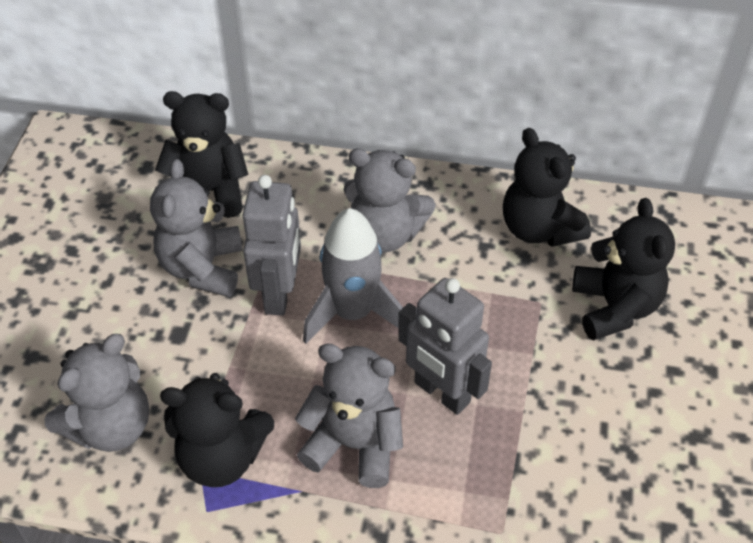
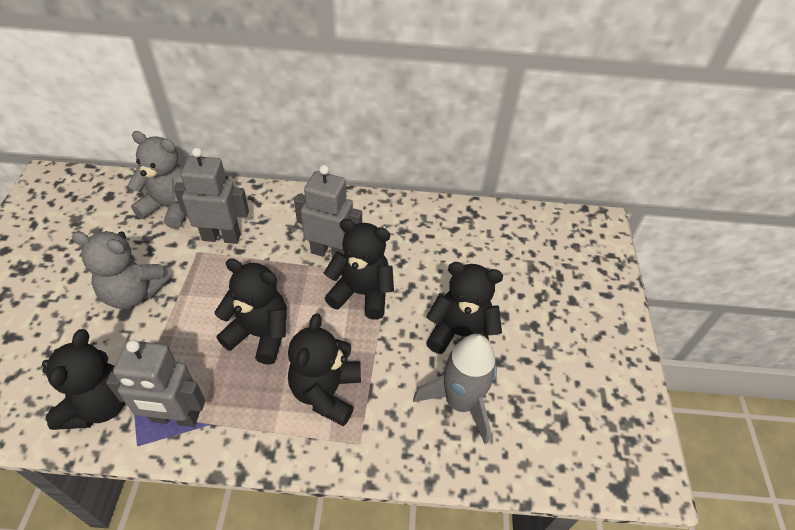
black teddy bear: 4 -> 5
grey robot: 2 -> 3
grey teddy bear: 4 -> 2

